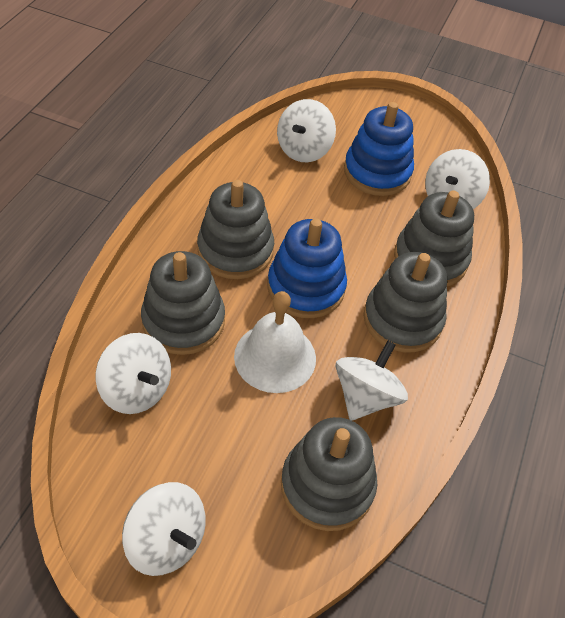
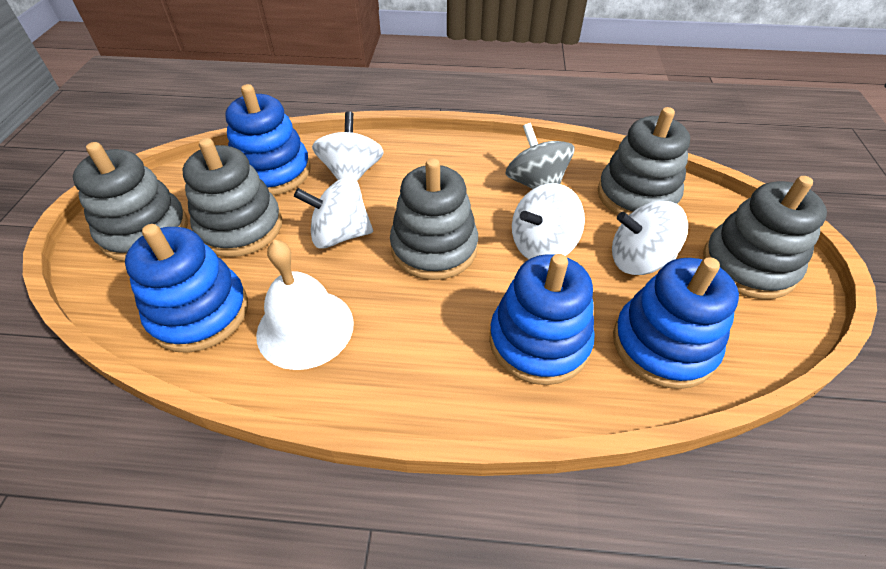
blue stacking toy: 2 -> 4
grey spinning top: 0 -> 1
white spinning top: 5 -> 4

